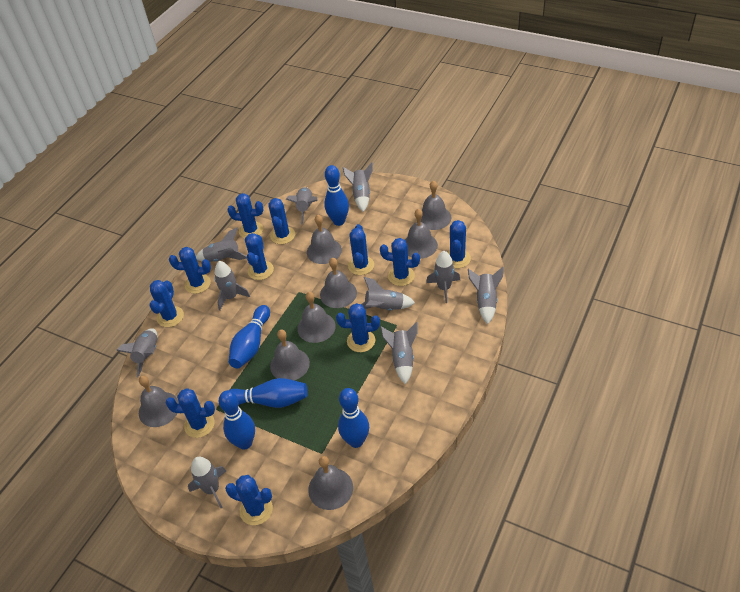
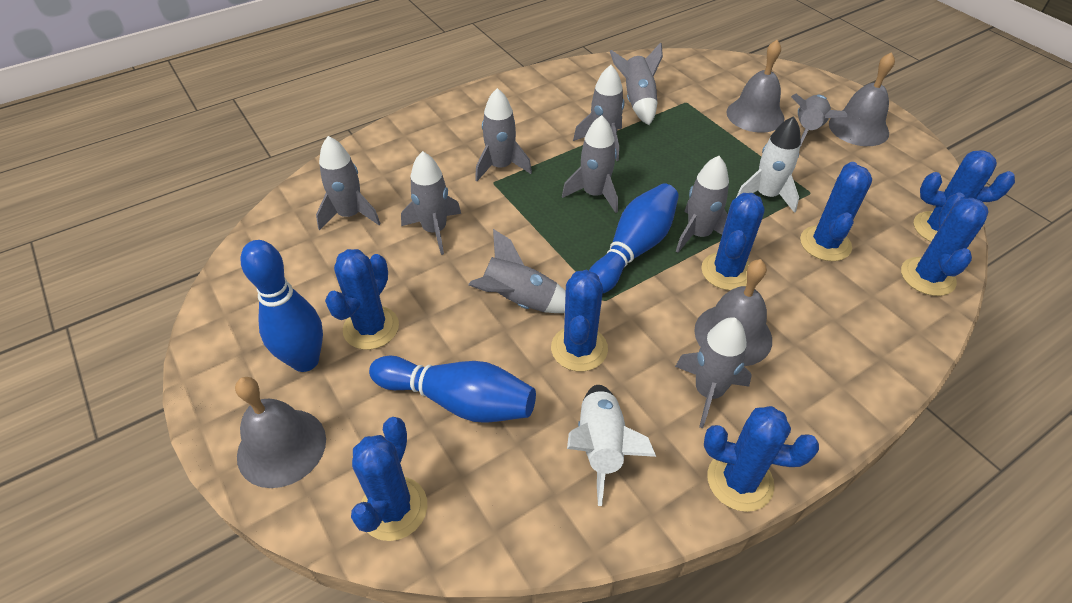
blue bowling pin: 5 -> 3
blue cactus: 11 -> 8
grey bell: 8 -> 4
white rocket: 0 -> 2

